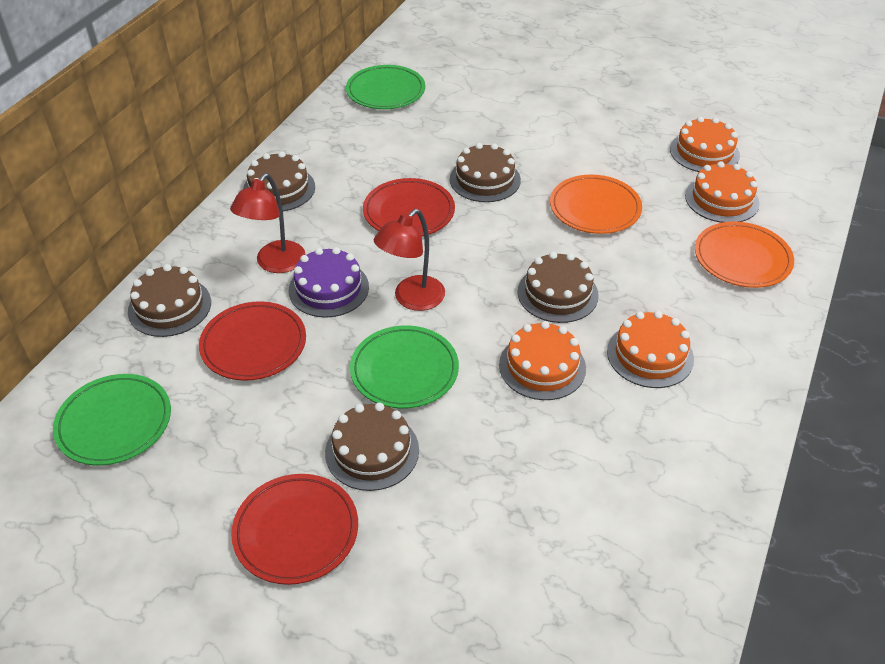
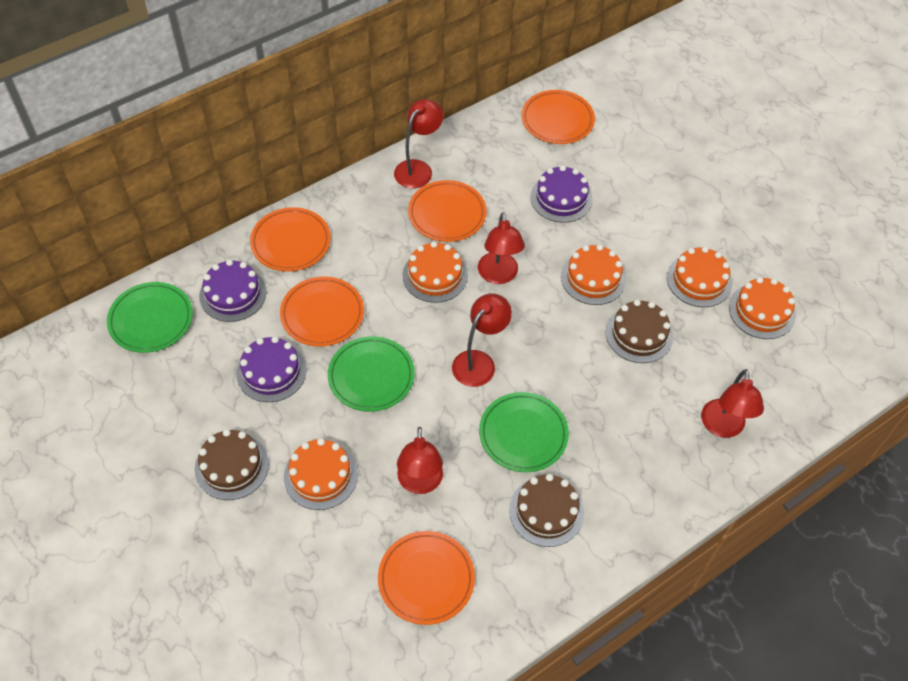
brown cake: 5 -> 3
orange cake: 4 -> 5
orange plate: 2 -> 5
purple cake: 1 -> 3
red lamp: 2 -> 5
red plate: 3 -> 0

